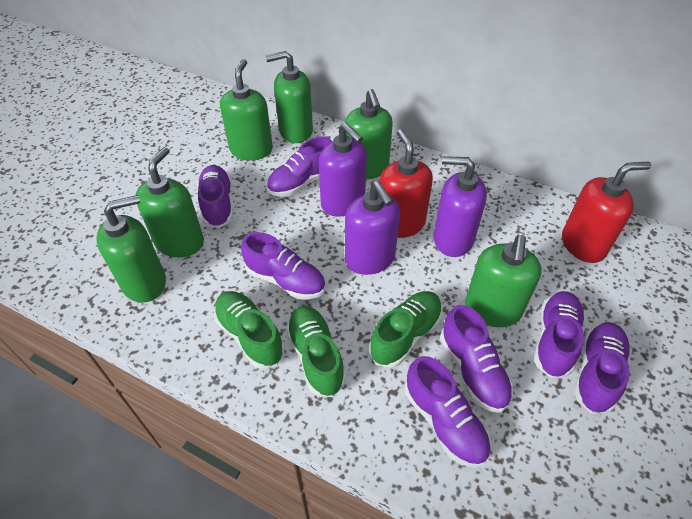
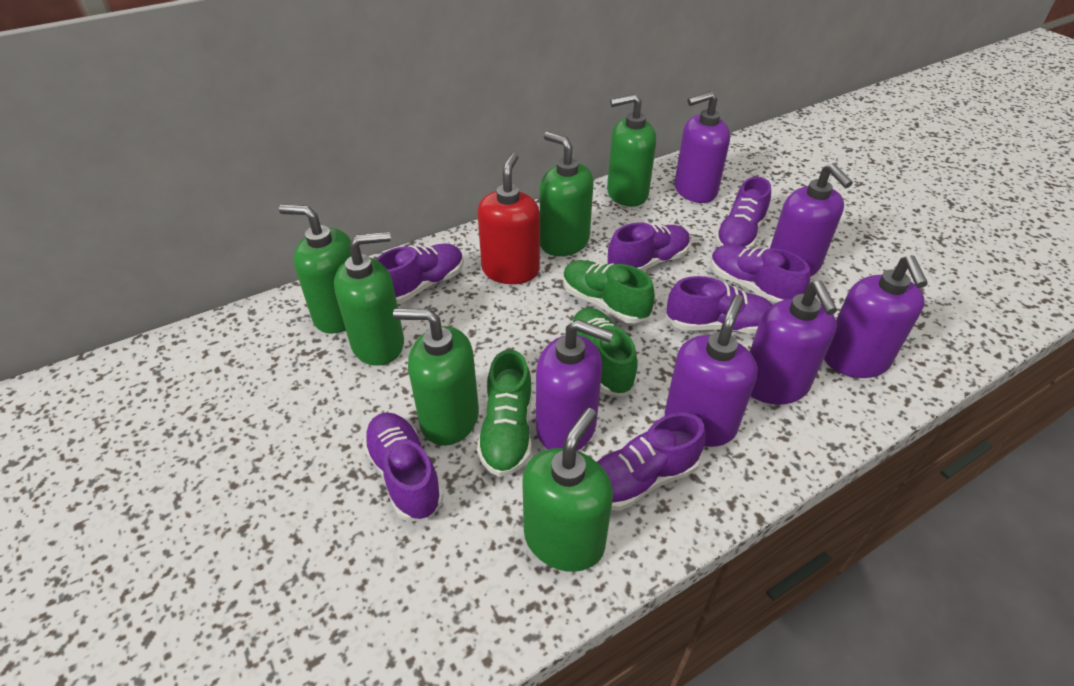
purple soap dispenser: 3 -> 6
red soap dispenser: 2 -> 1

